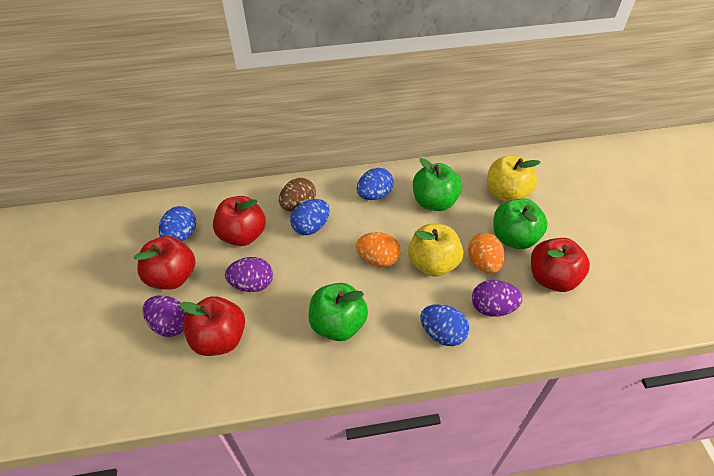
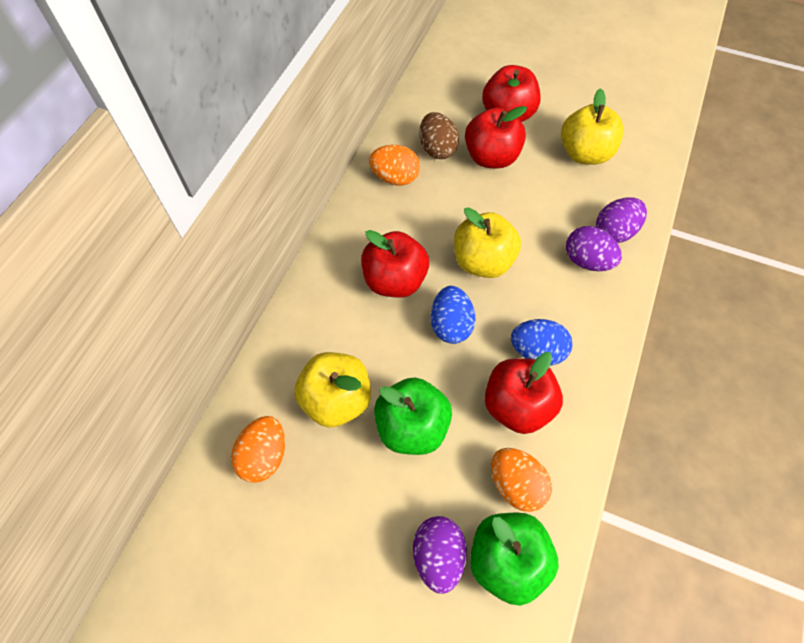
blue egg: 4 -> 2
green apple: 3 -> 2
orange egg: 2 -> 3
yellow apple: 2 -> 3

